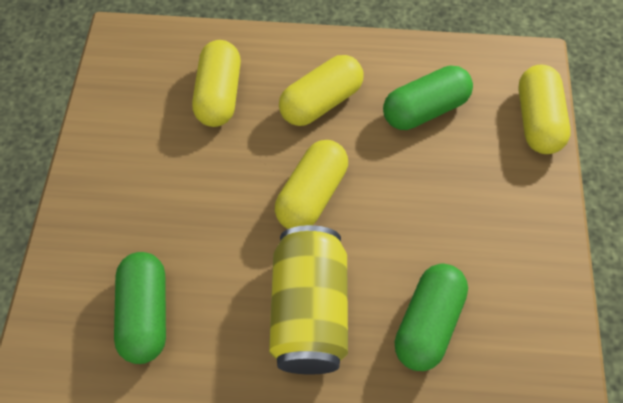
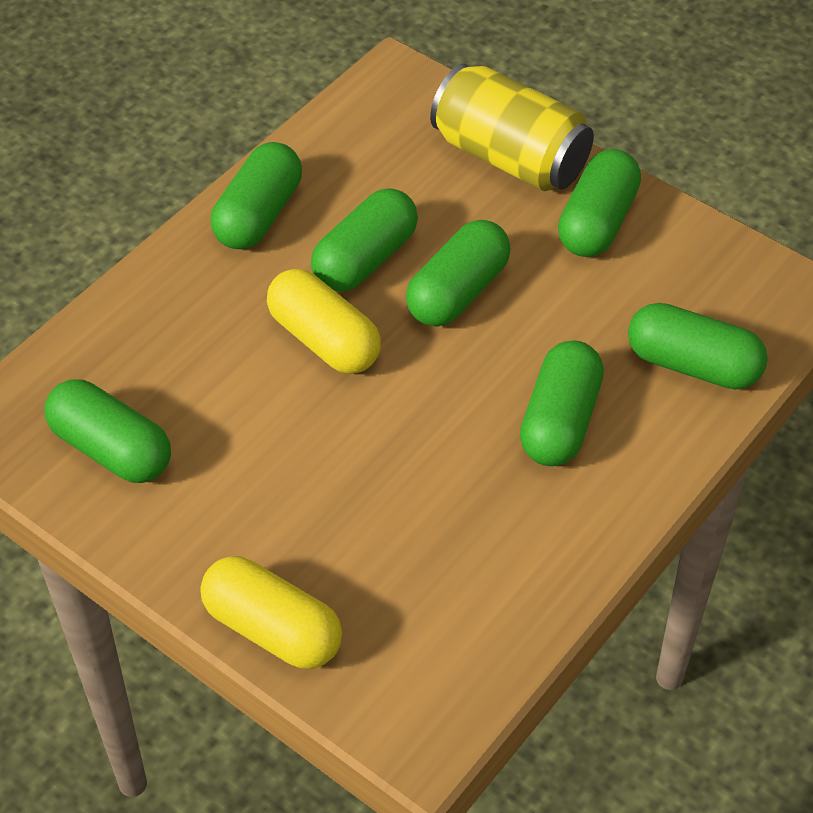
green capsule: 3 -> 7
yellow capsule: 4 -> 2

